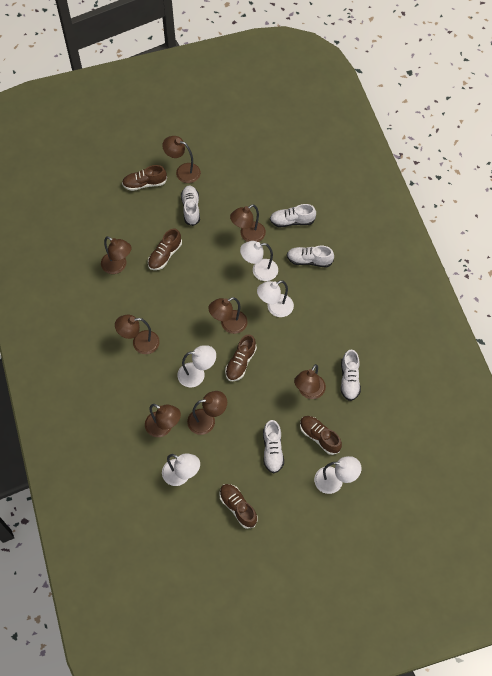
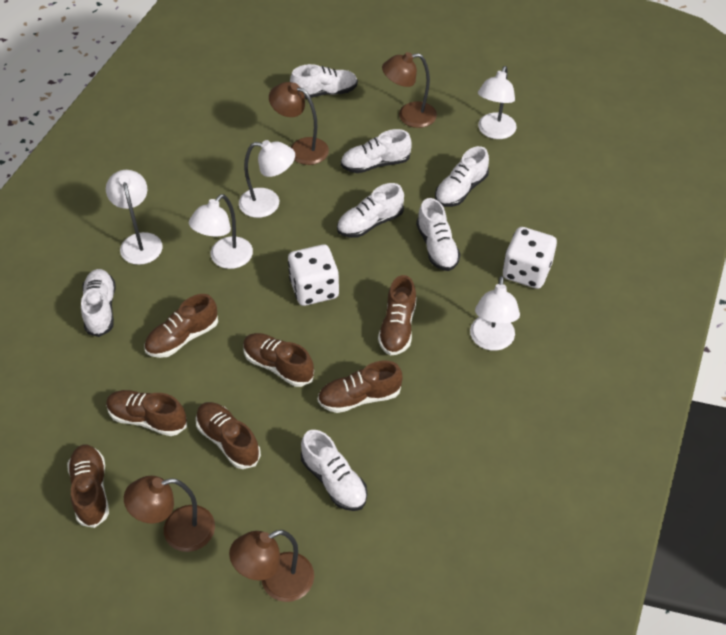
brown lamp: 8 -> 4
brown shoe: 5 -> 7
white dice: 0 -> 2
white shoe: 5 -> 7

